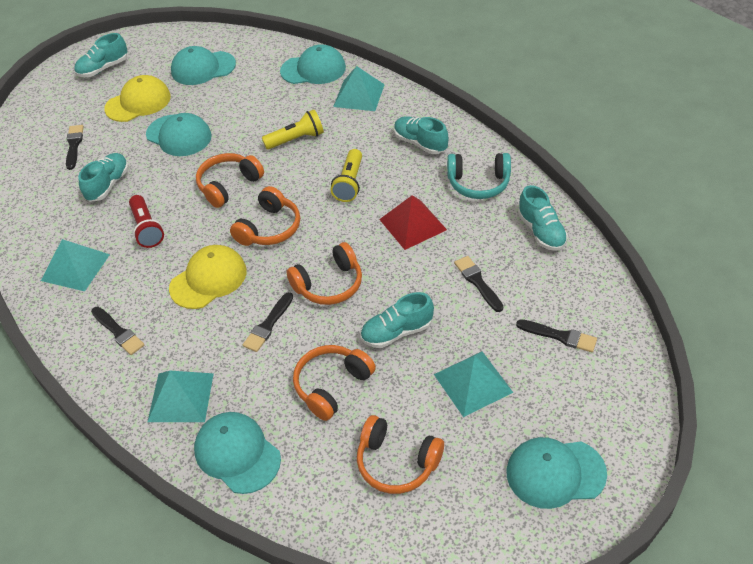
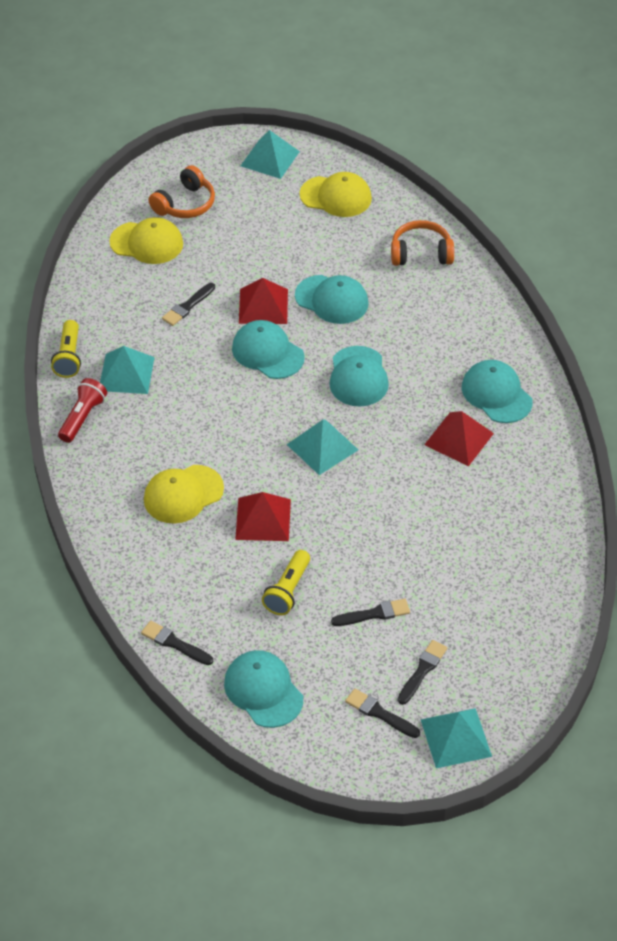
orange headphones: 5 -> 2
red pyramid: 1 -> 3
turquoise headphones: 1 -> 0
turquoise shoe: 5 -> 0
yellow cap: 2 -> 3

